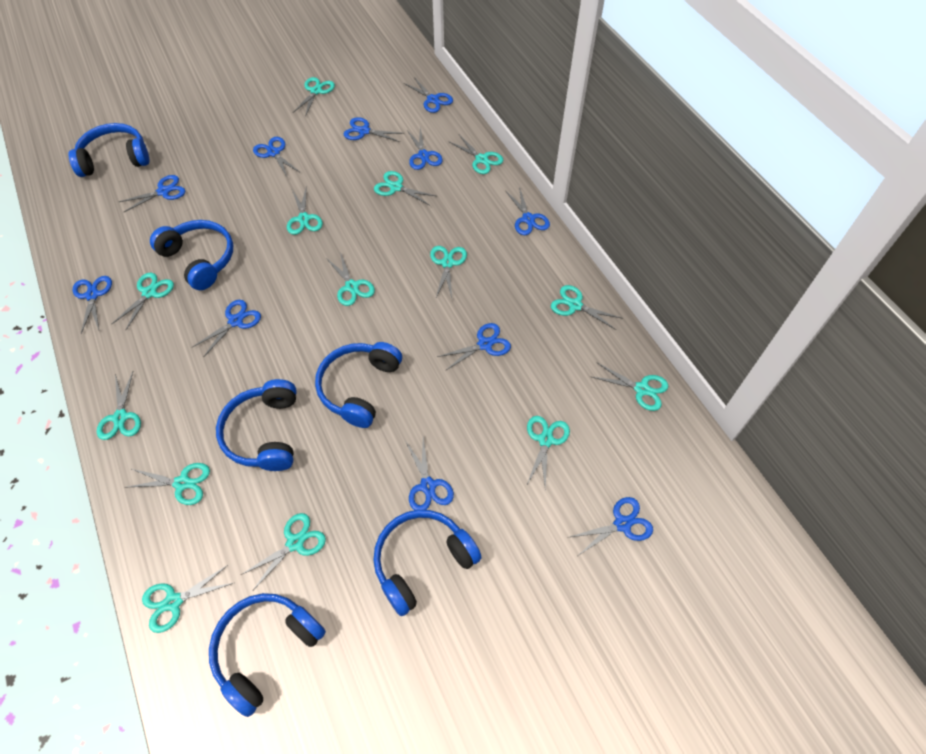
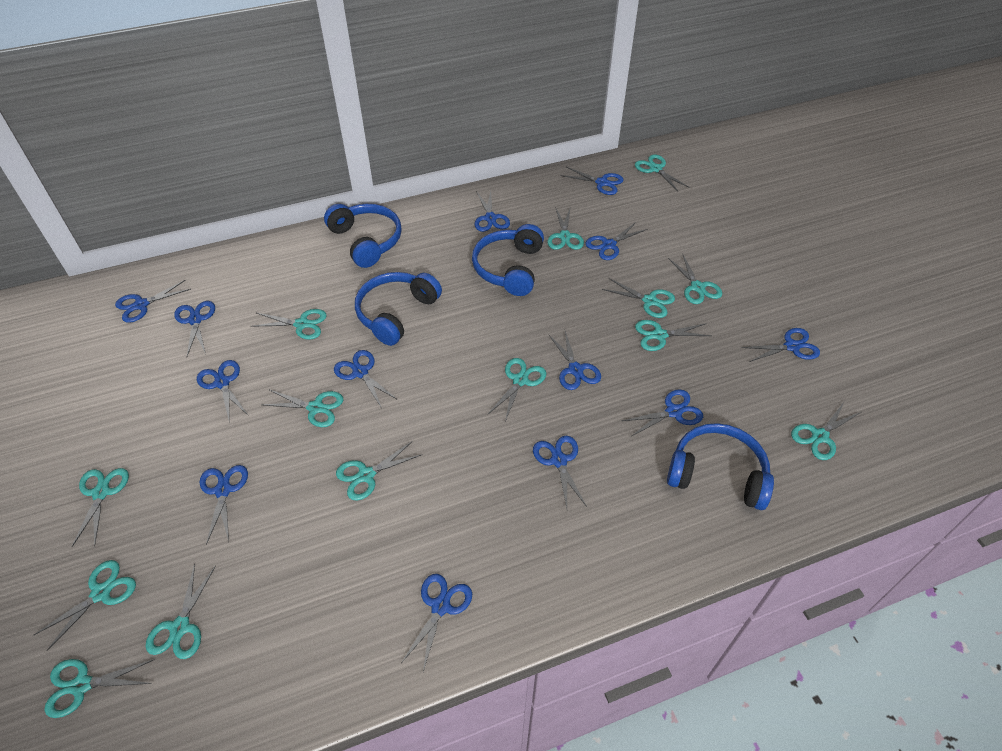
blue headphones: 6 -> 4
blue scissors: 11 -> 13

